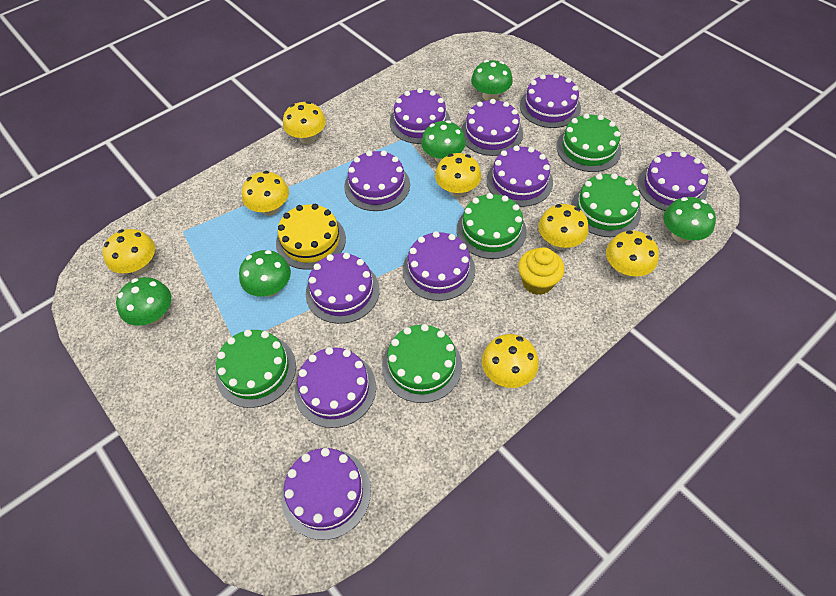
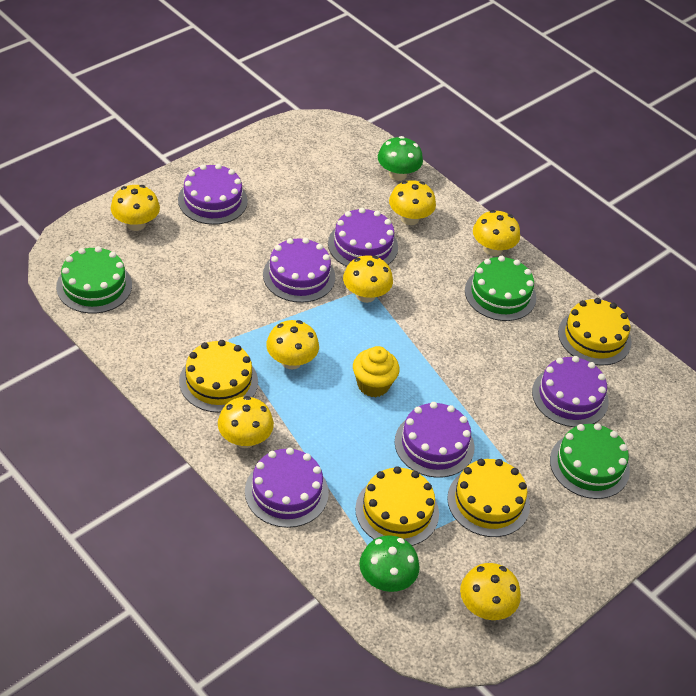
green cake: 5 -> 3
green mushroom: 5 -> 2
purple cake: 10 -> 6
yellow cake: 1 -> 4

